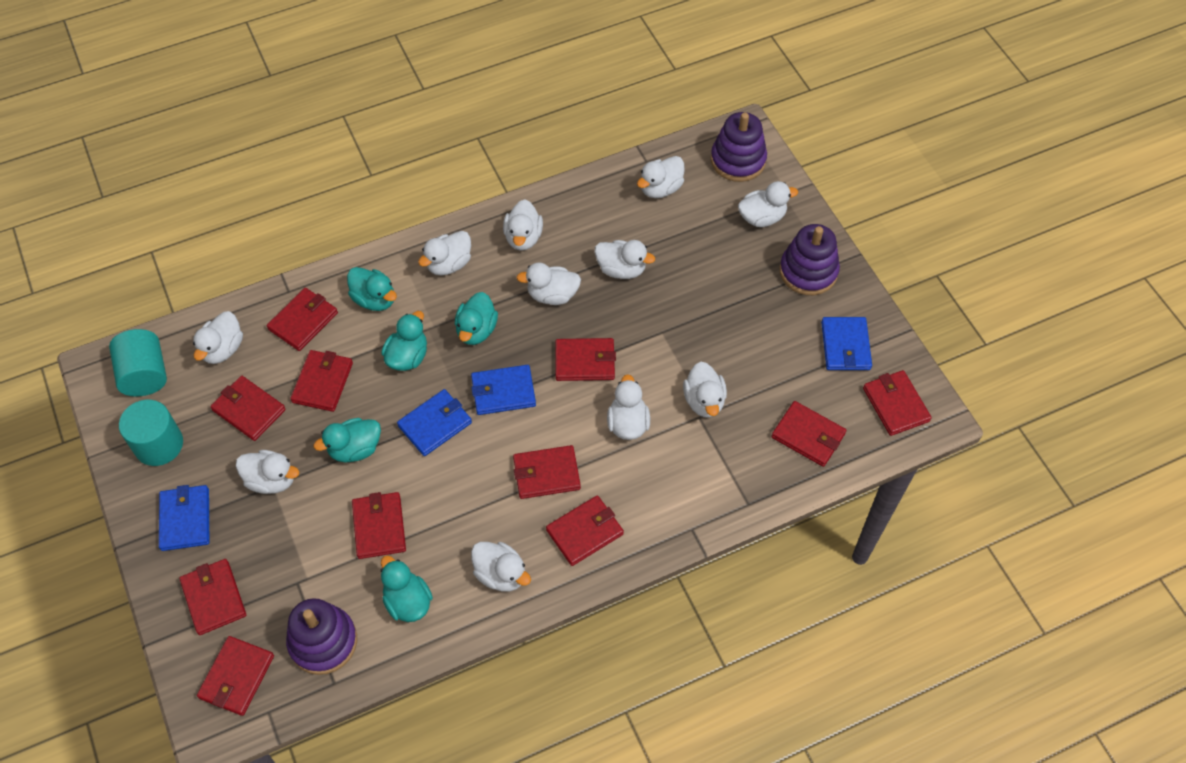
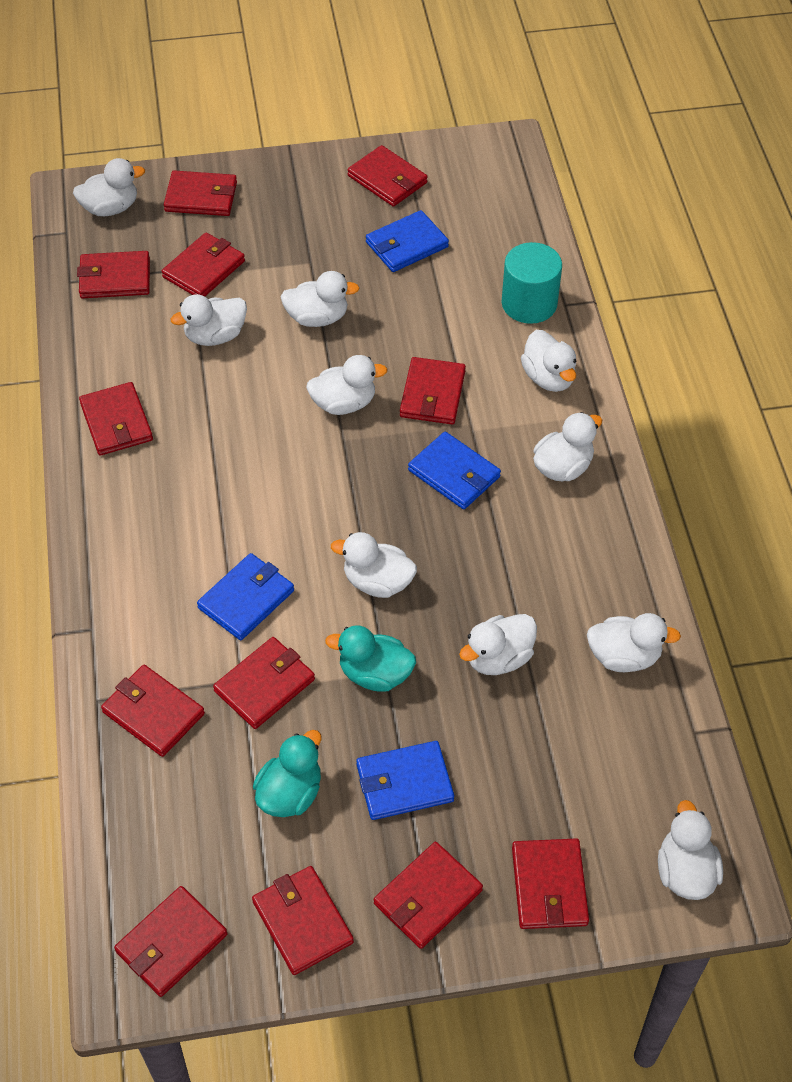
purple stacking toy: 3 -> 0
red wallet: 11 -> 12
turquoise cylinder: 2 -> 1
turquoise duck: 5 -> 2
white duck: 11 -> 10

